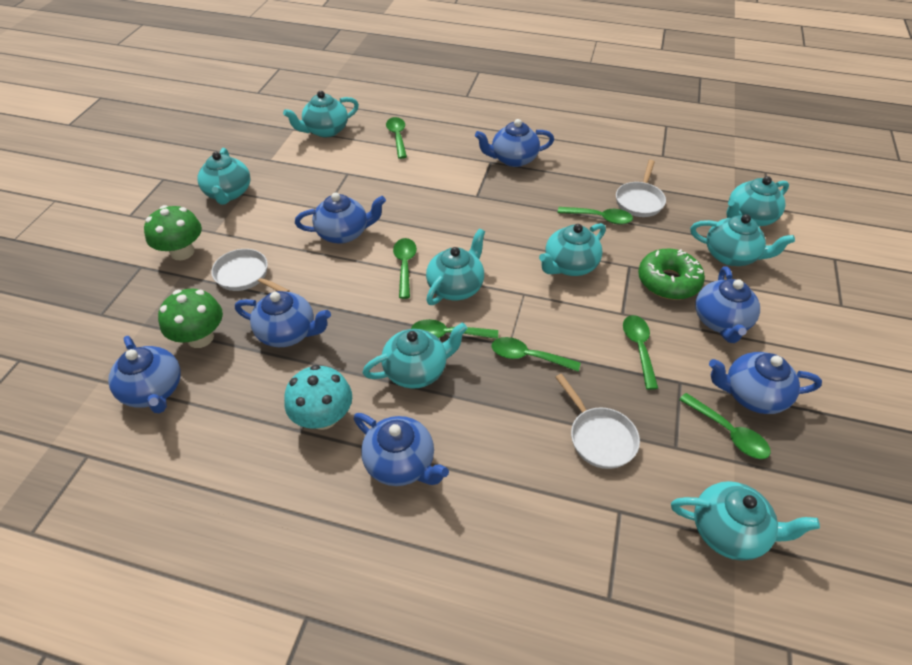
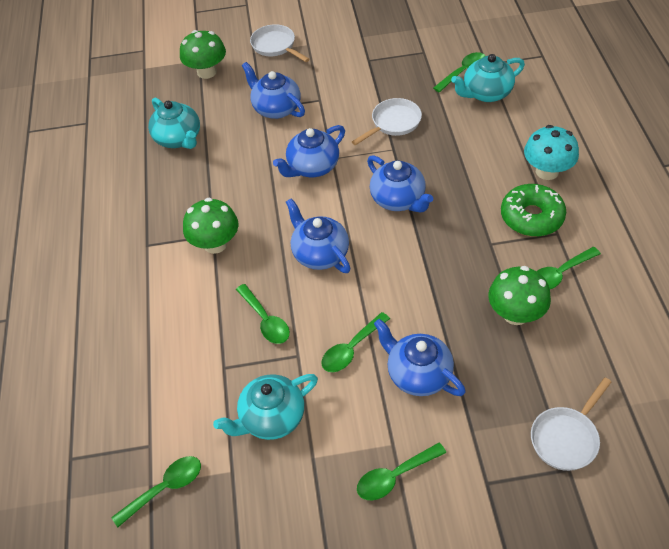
blue teapot: 7 -> 5
green mushroom: 2 -> 3
green spoon: 7 -> 6
turquoise teapot: 8 -> 3

